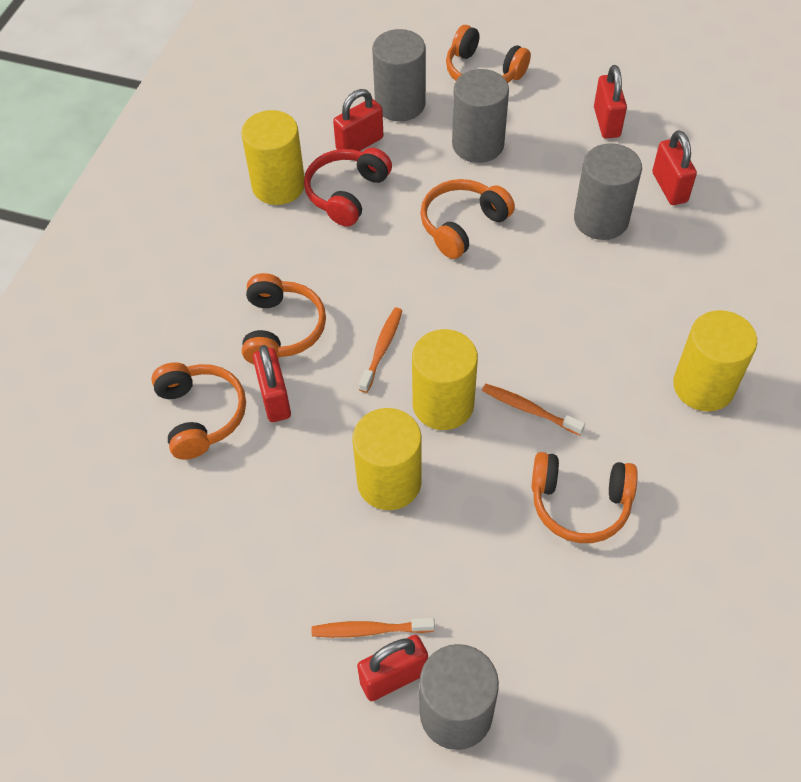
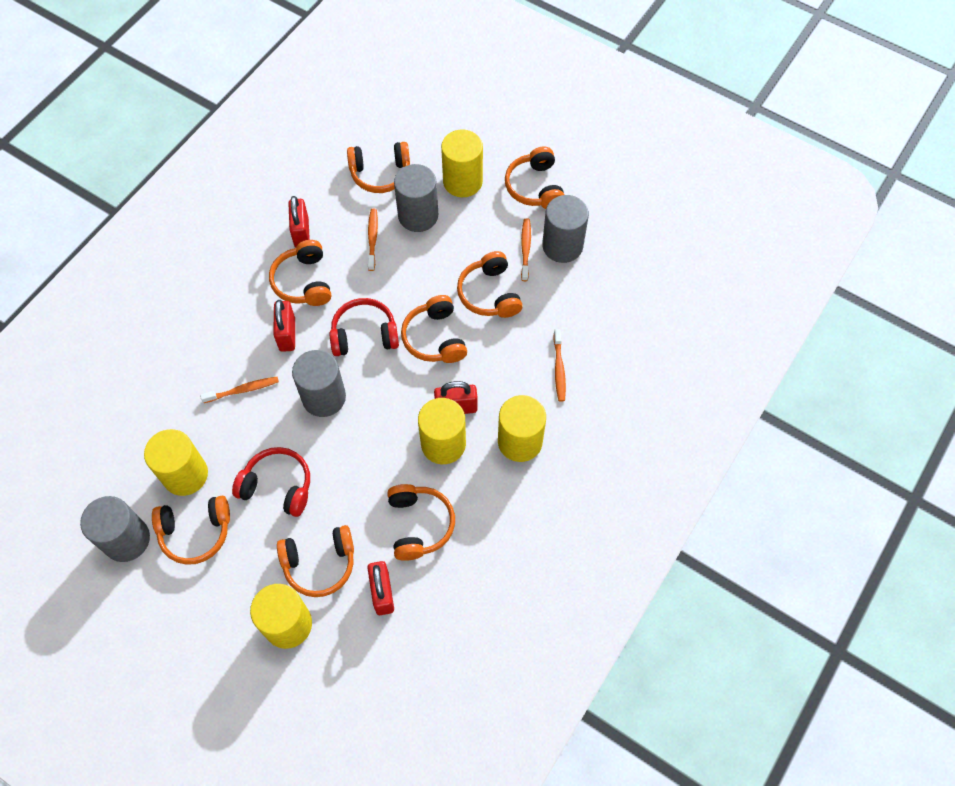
orange headphones: 5 -> 8
orange toothbrush: 3 -> 4
red headphones: 1 -> 2
red padlock: 5 -> 4
yellow cylinder: 4 -> 5

